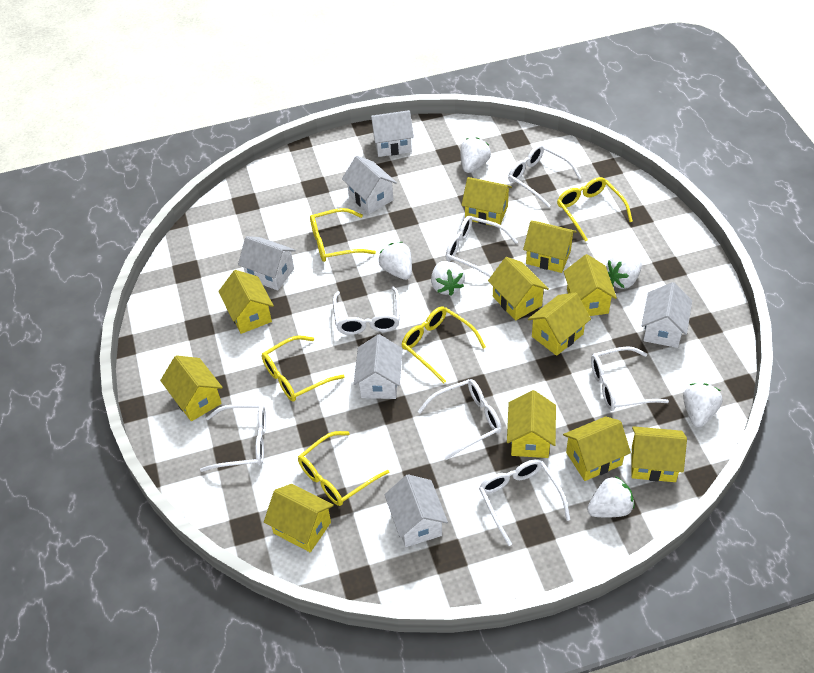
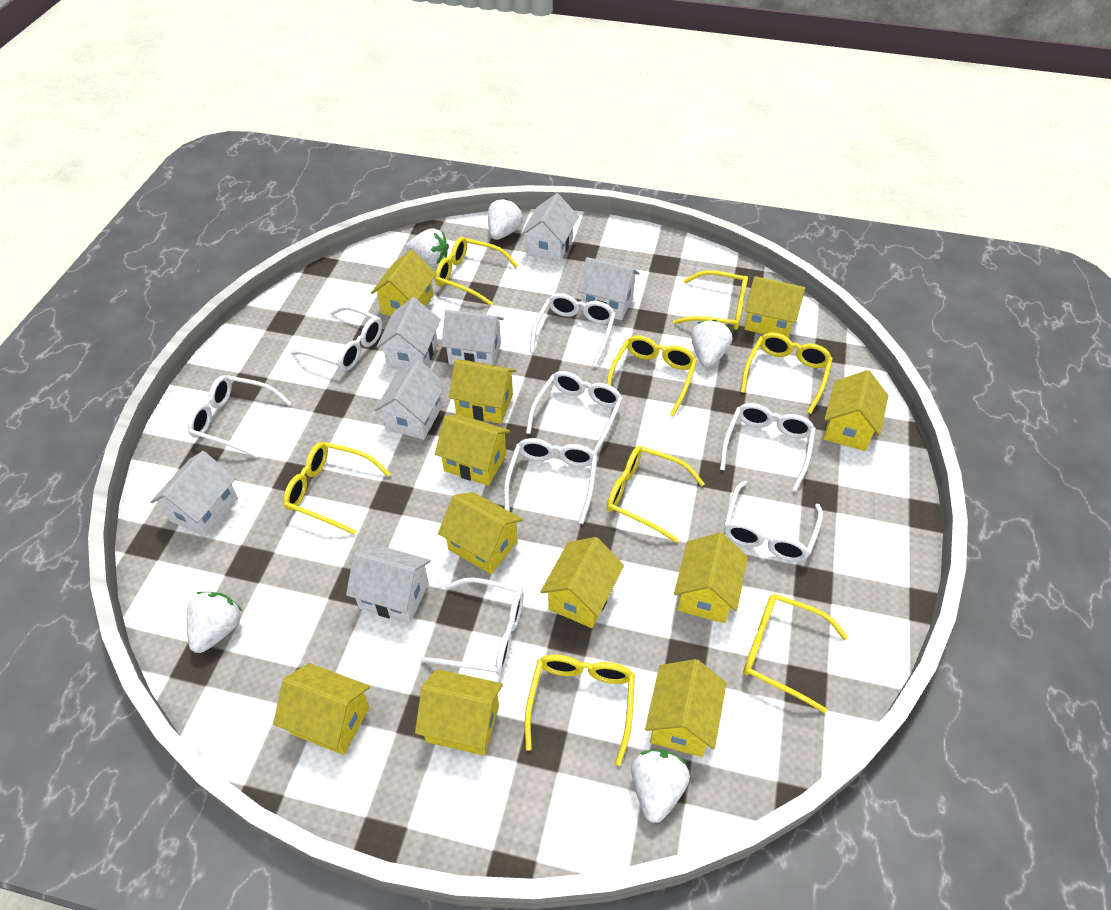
white glasses: 7 -> 8
white house: 6 -> 7
white strawberry: 6 -> 5
yellow glasses: 5 -> 8

